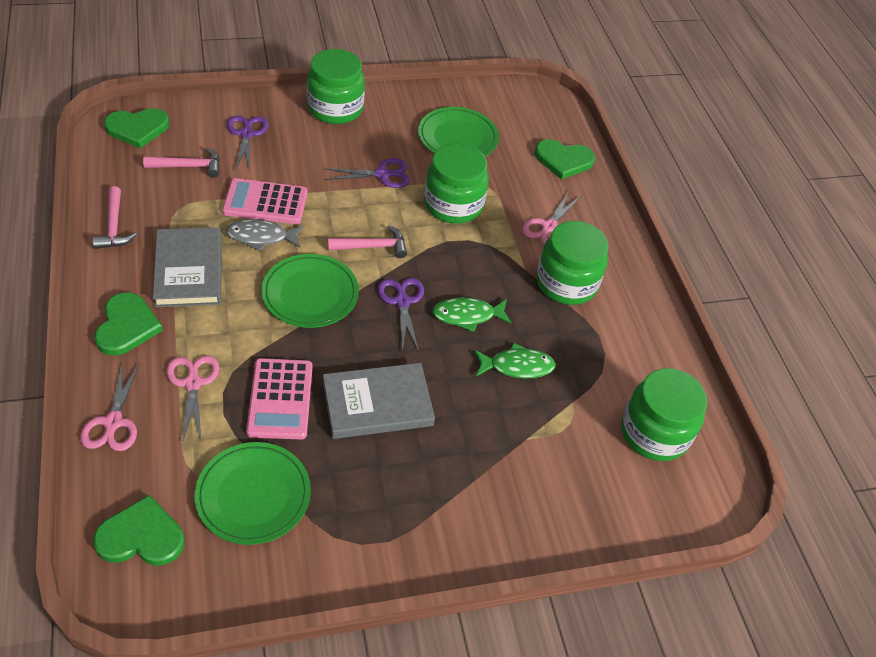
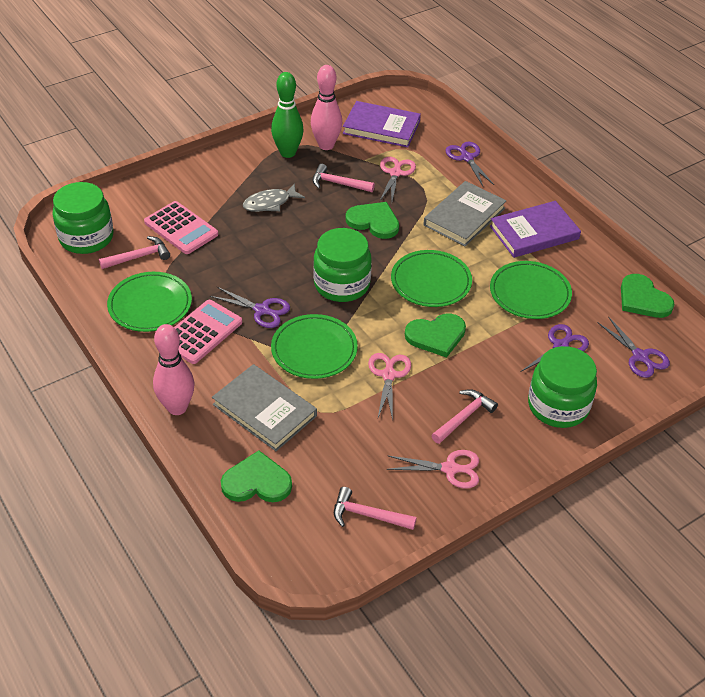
green bowling pin: 0 -> 1
green fish: 2 -> 0
green jar: 4 -> 3
green plate: 3 -> 4
pink bowling pin: 0 -> 2
pink hammer: 3 -> 4
purple book: 0 -> 2
purple scissors: 3 -> 4

